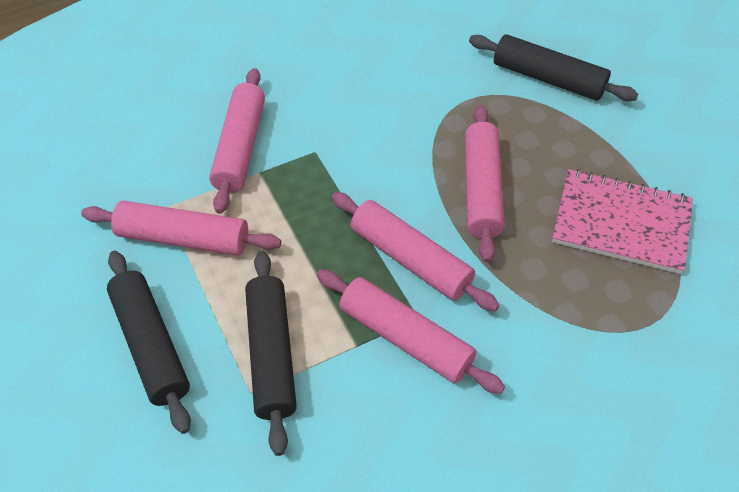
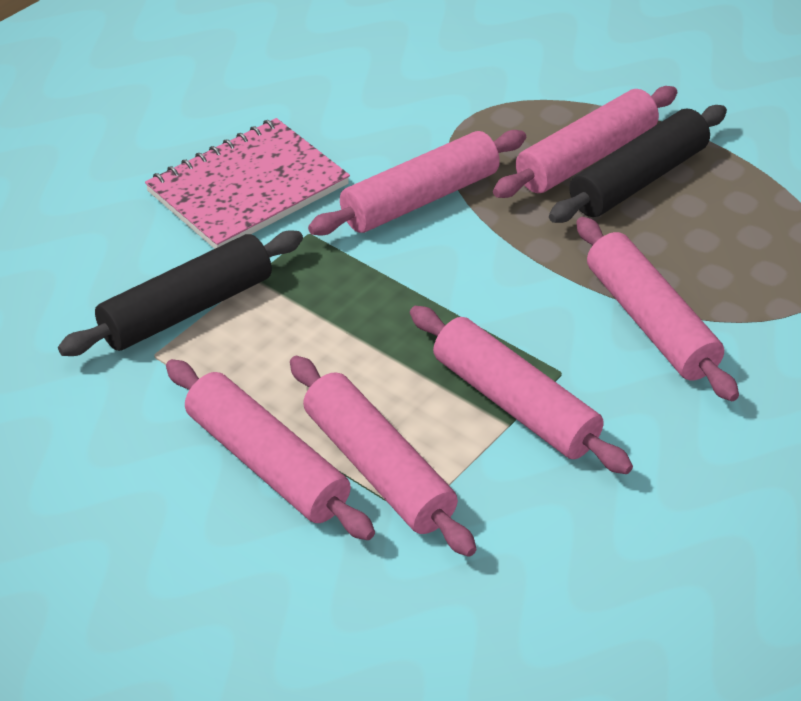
black rolling pin: 3 -> 2
pink rolling pin: 5 -> 6

